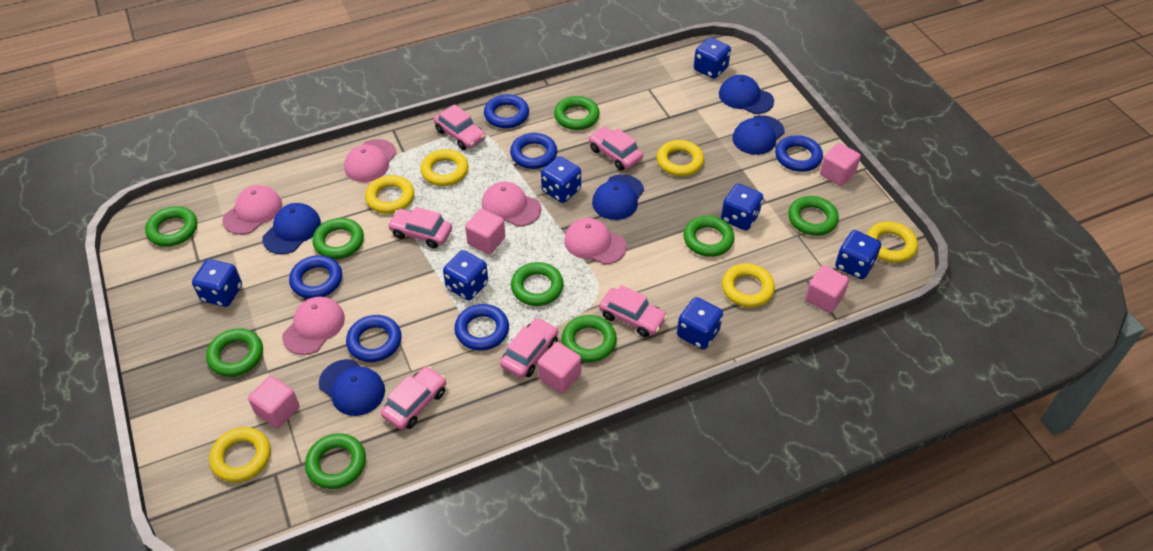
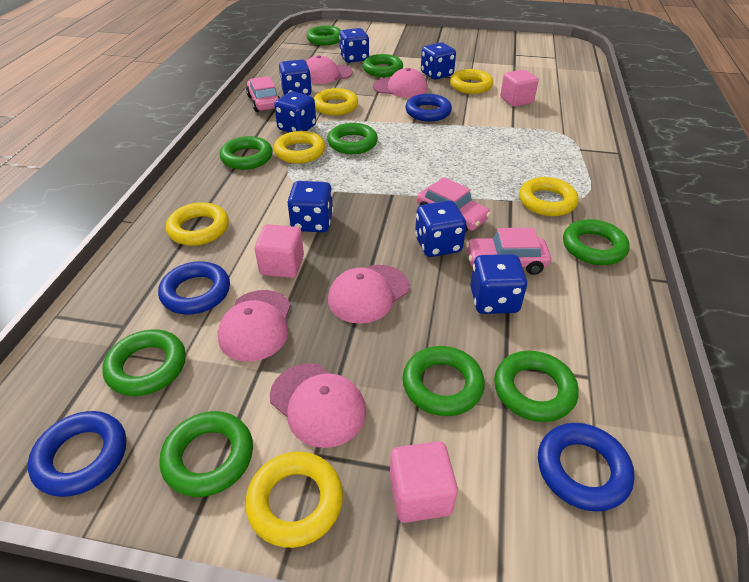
blue cap: 5 -> 0
blue ring: 6 -> 4
pink car: 6 -> 3
pink cube: 5 -> 3

